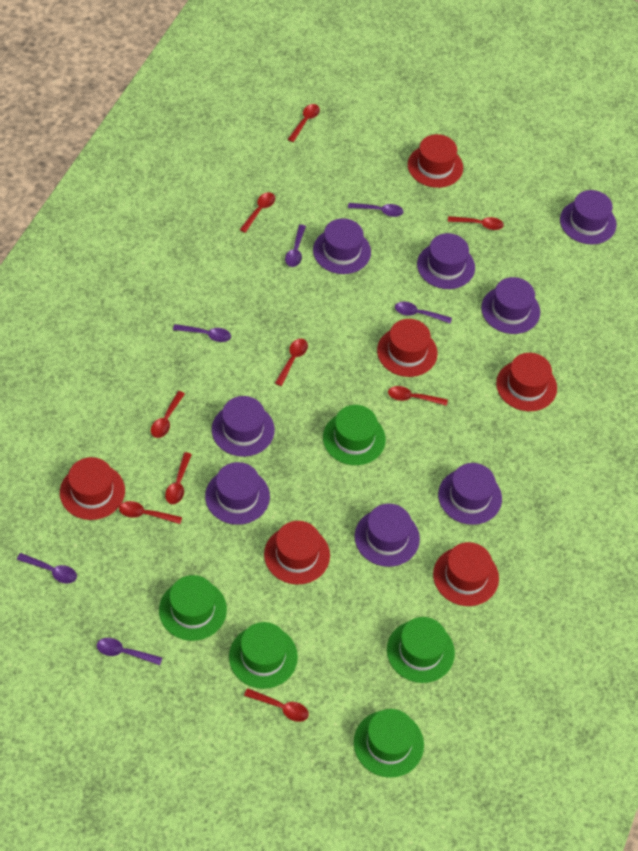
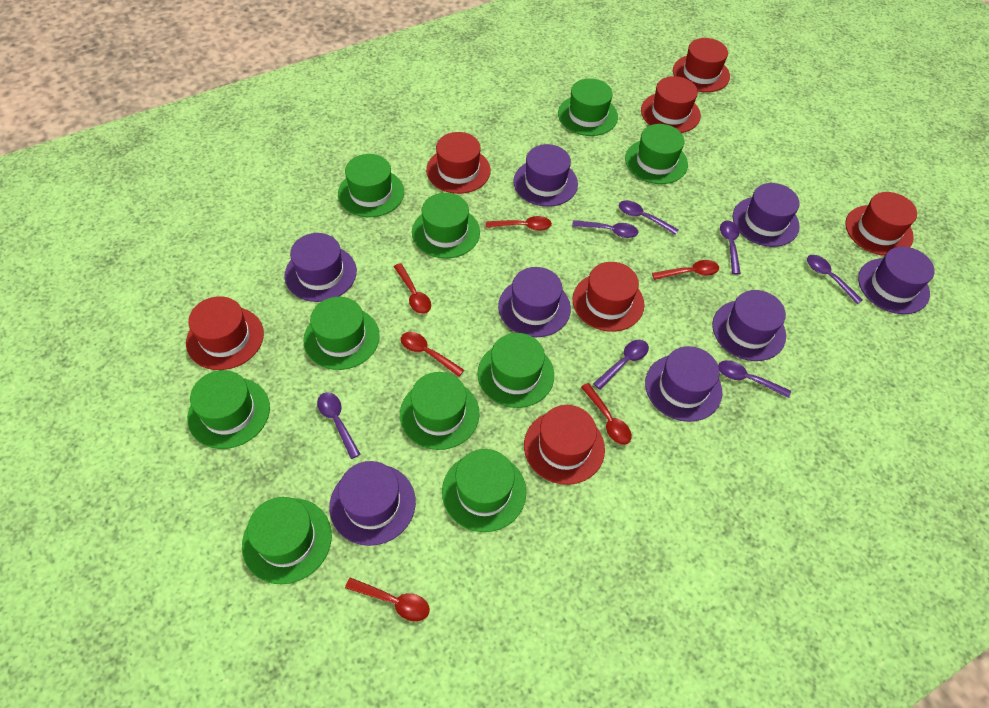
green hat: 5 -> 10
purple spoon: 6 -> 7
red hat: 6 -> 7
red spoon: 9 -> 6

